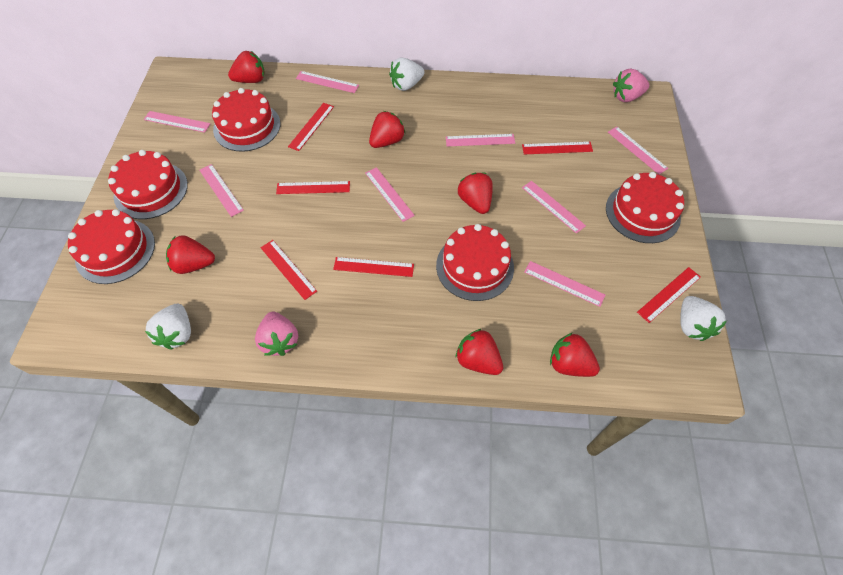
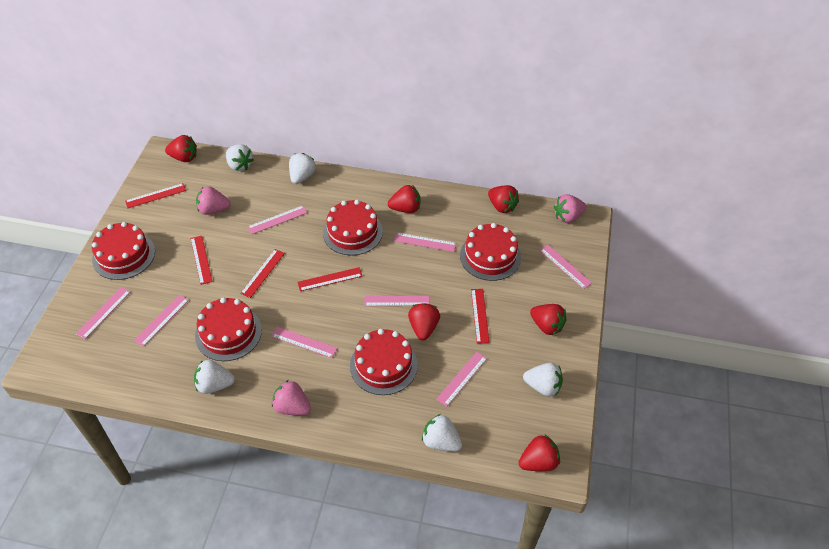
pink strawberry: 2 -> 3
red ruler: 6 -> 5
white strawberry: 3 -> 5

